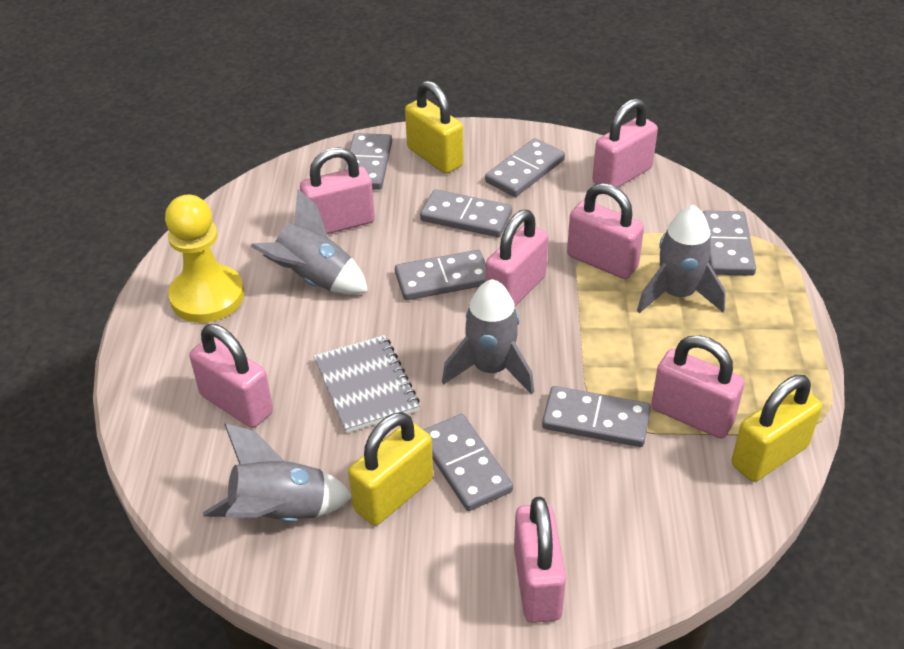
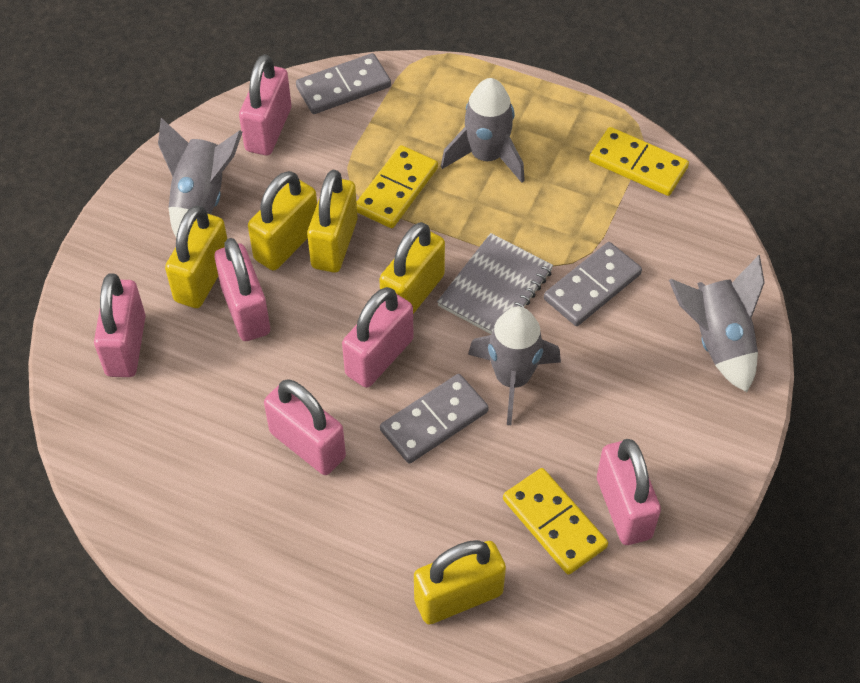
grey domino: 7 -> 3
pink padlock: 7 -> 6
yellow domino: 0 -> 3
yellow padlock: 3 -> 5
yellow pawn: 1 -> 0

